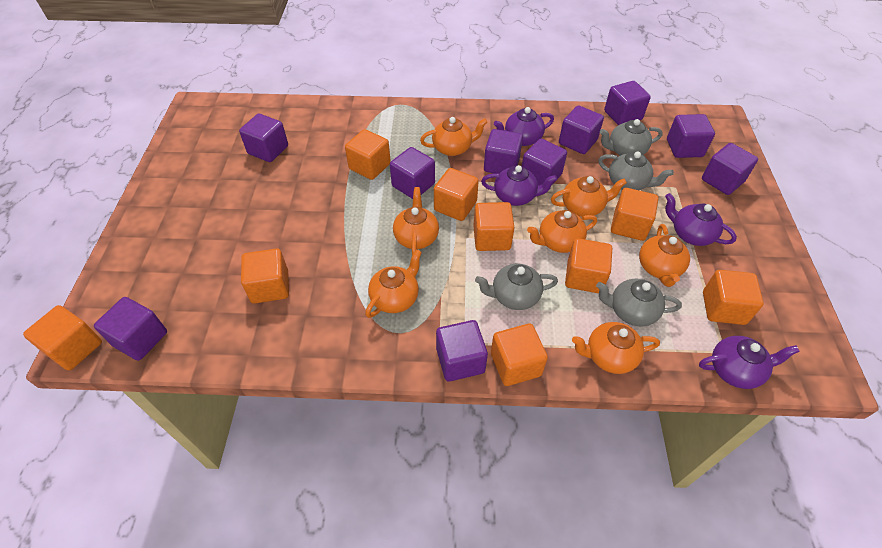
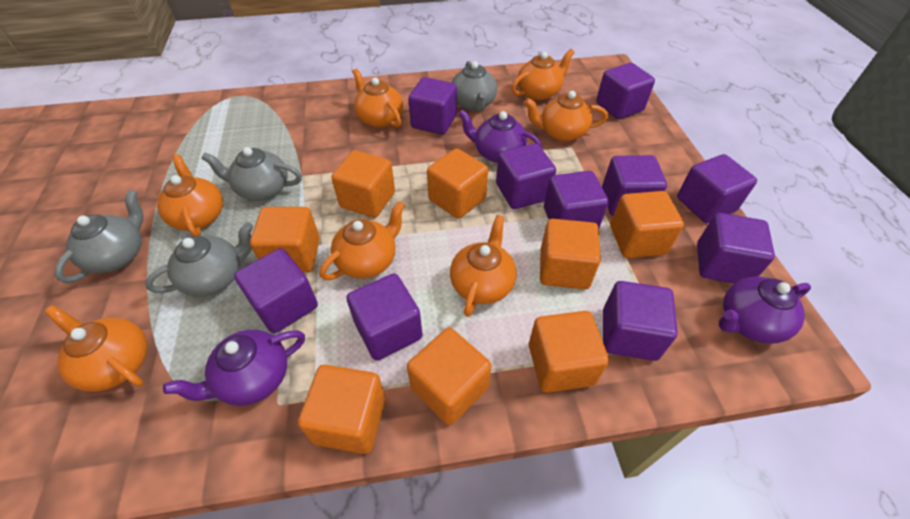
orange cube: 9 -> 8
purple teapot: 4 -> 3

